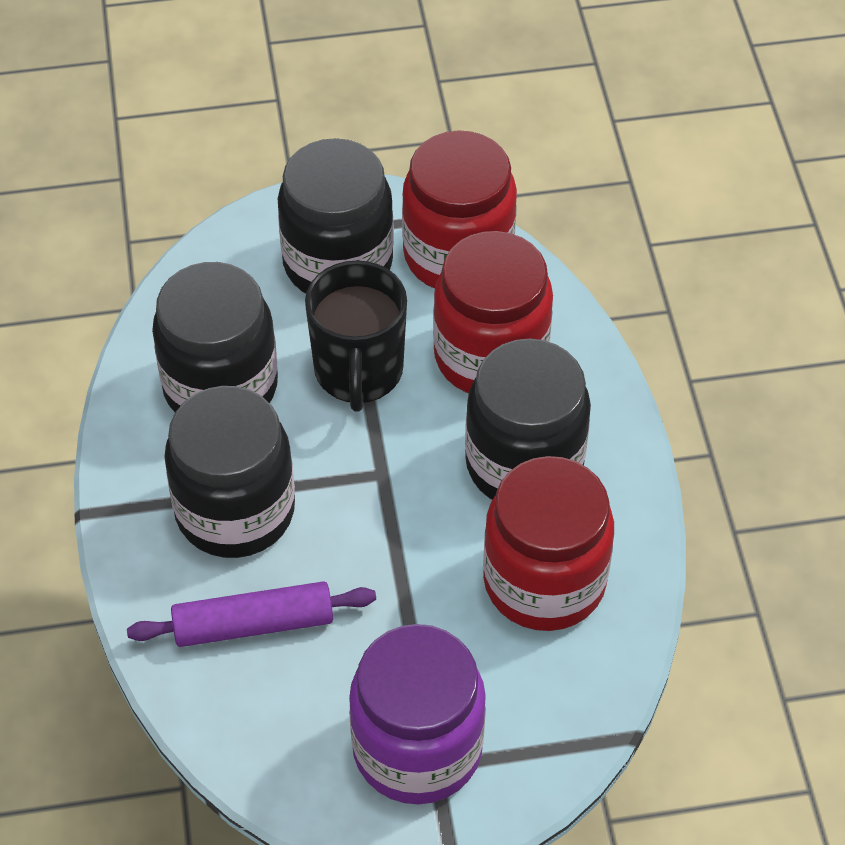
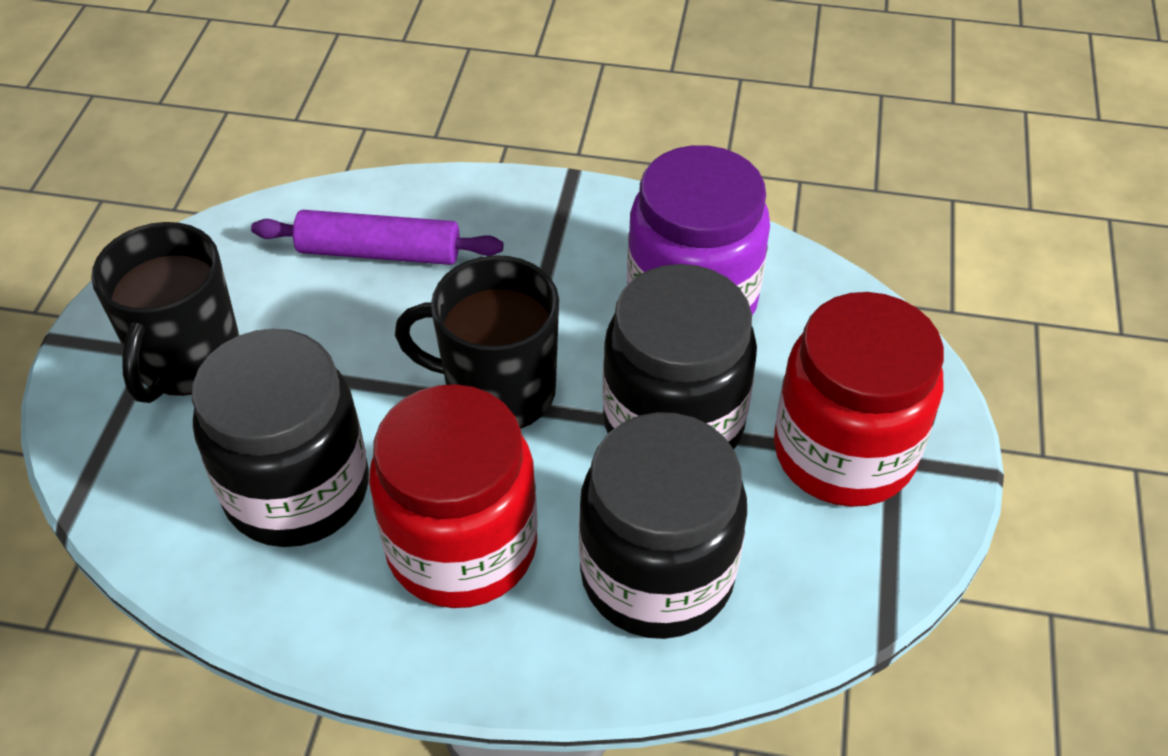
black jar: 4 -> 3
black mug: 1 -> 2
red jar: 3 -> 2

